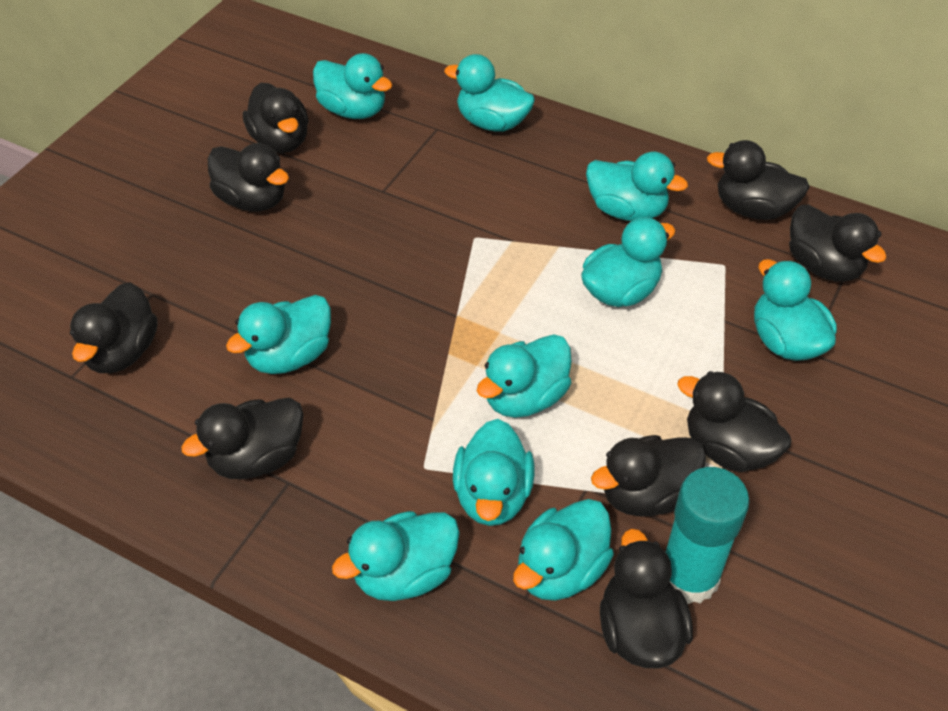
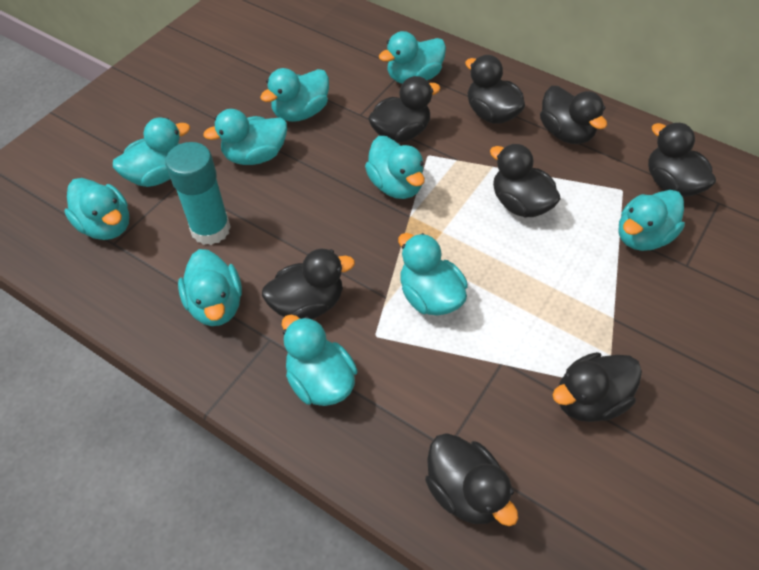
black duck: 9 -> 8

